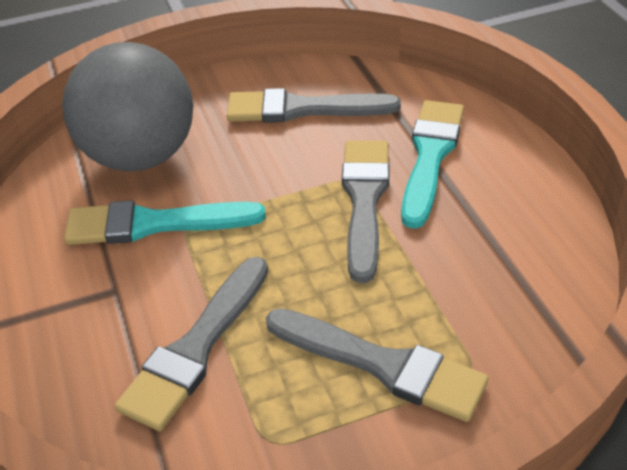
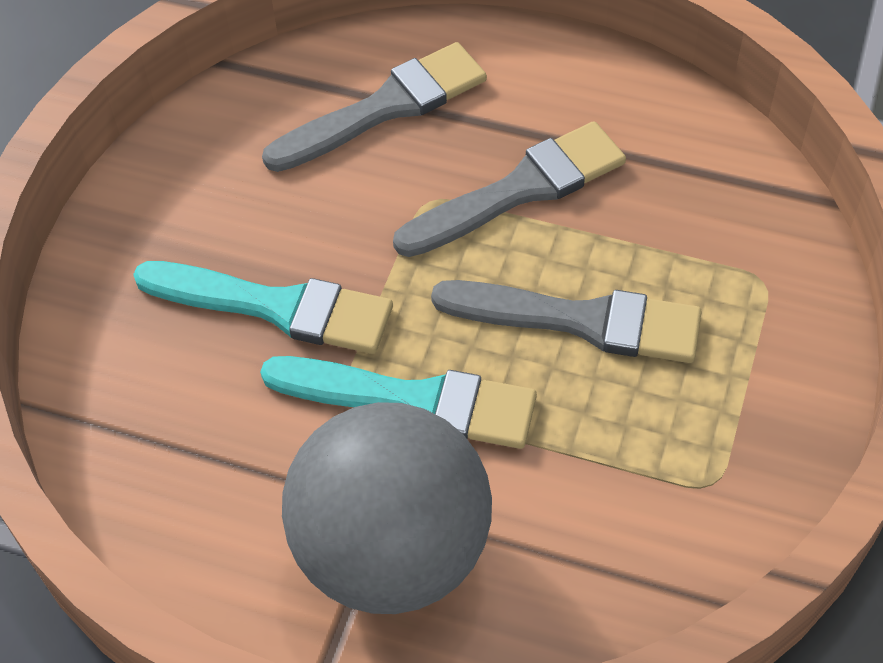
grey brush: 4 -> 3

